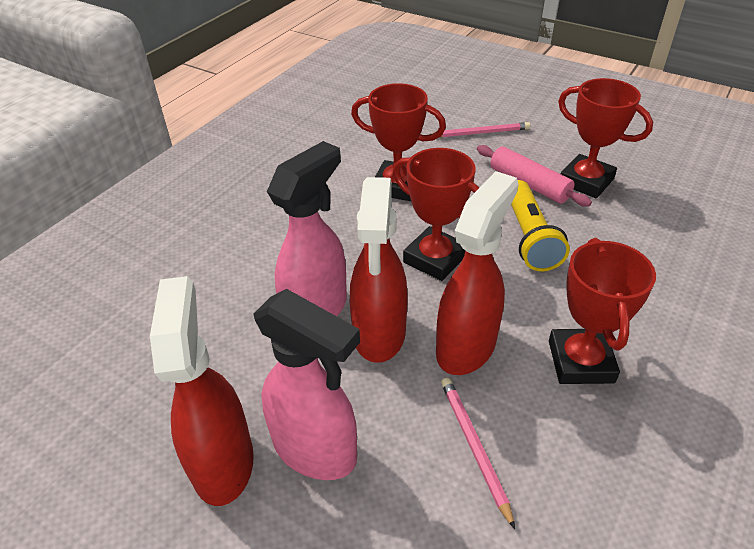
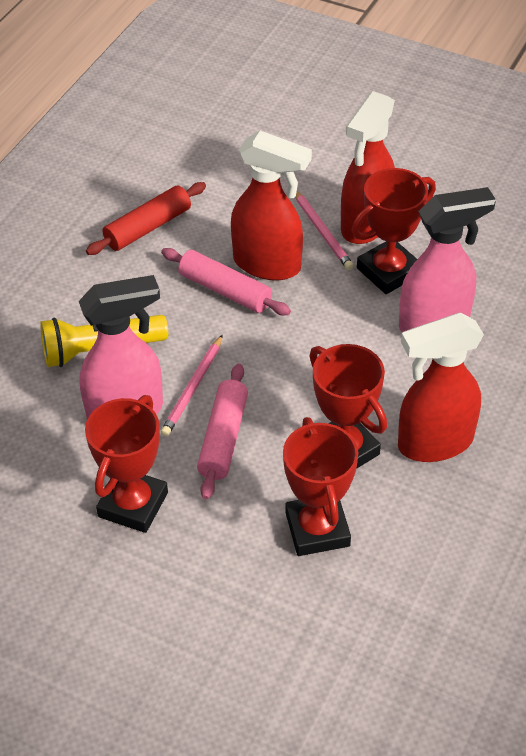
pink rolling pin: 1 -> 2
red rolling pin: 0 -> 1

